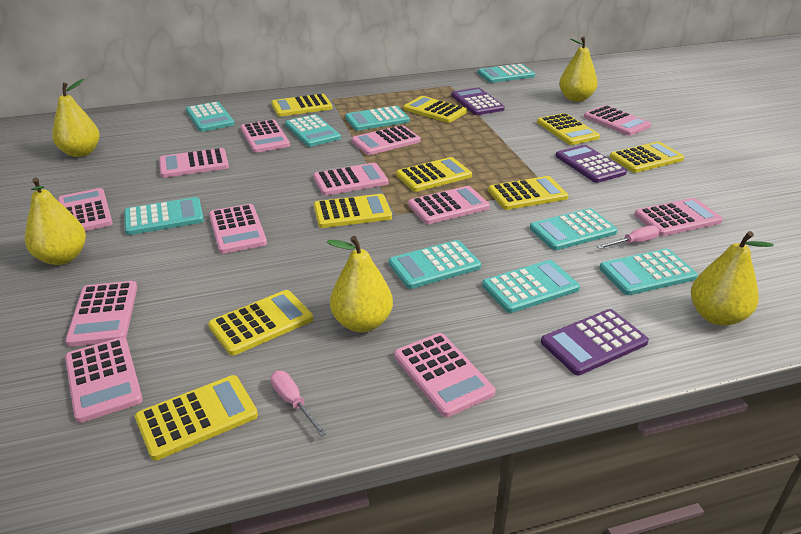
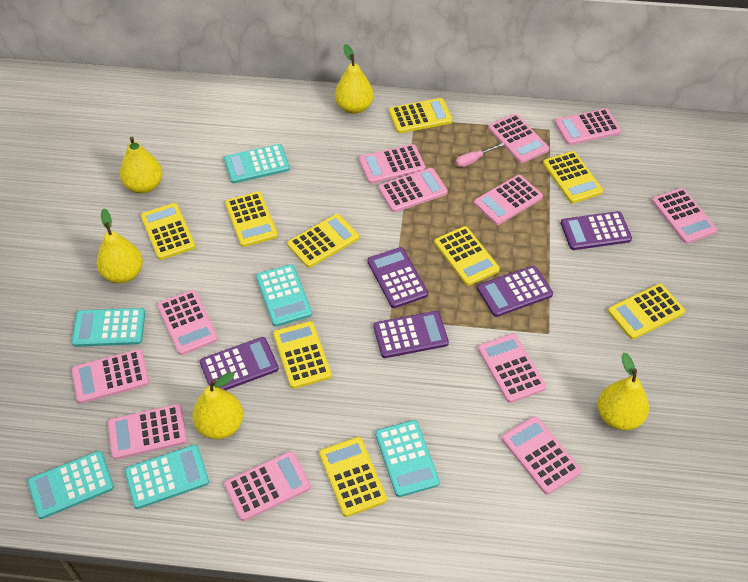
pink screwdriver: 2 -> 1
purple calculator: 3 -> 5
turquoise calculator: 9 -> 6

